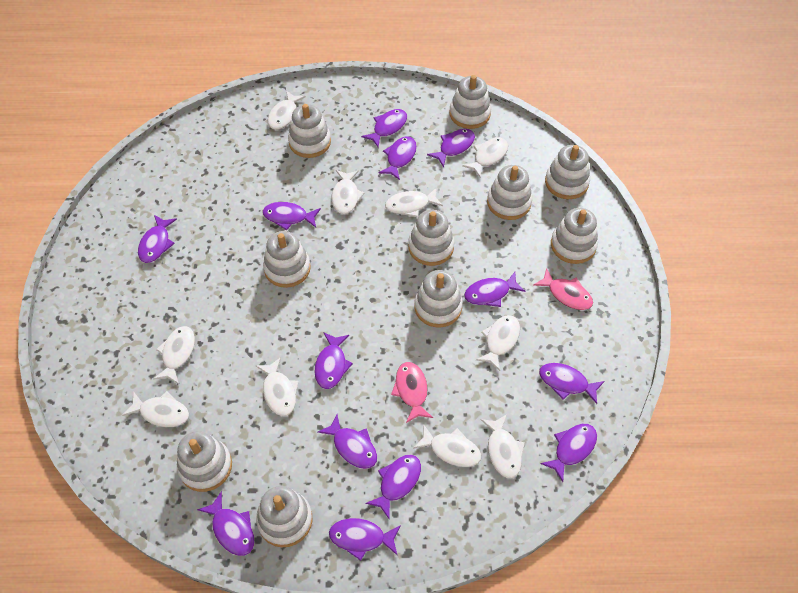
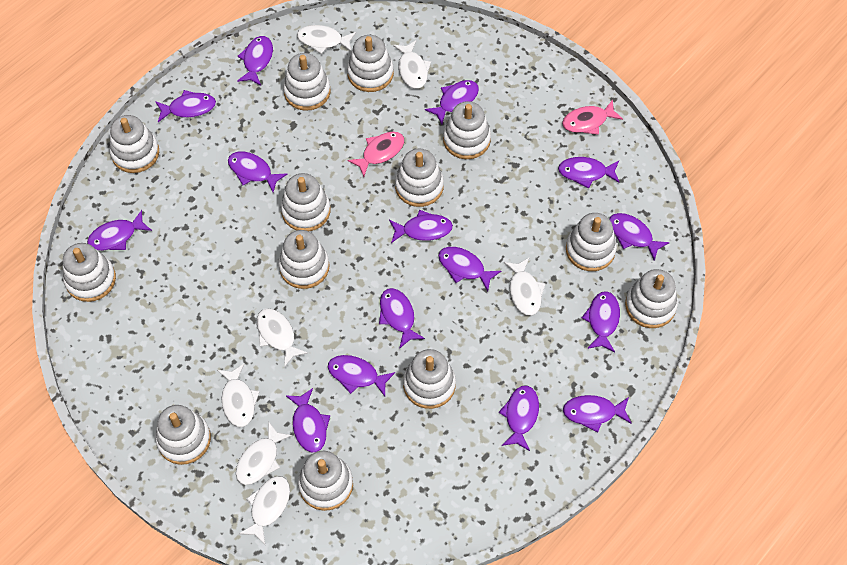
purple fish: 13 -> 15
white fish: 10 -> 7
white stacking toy: 10 -> 13

